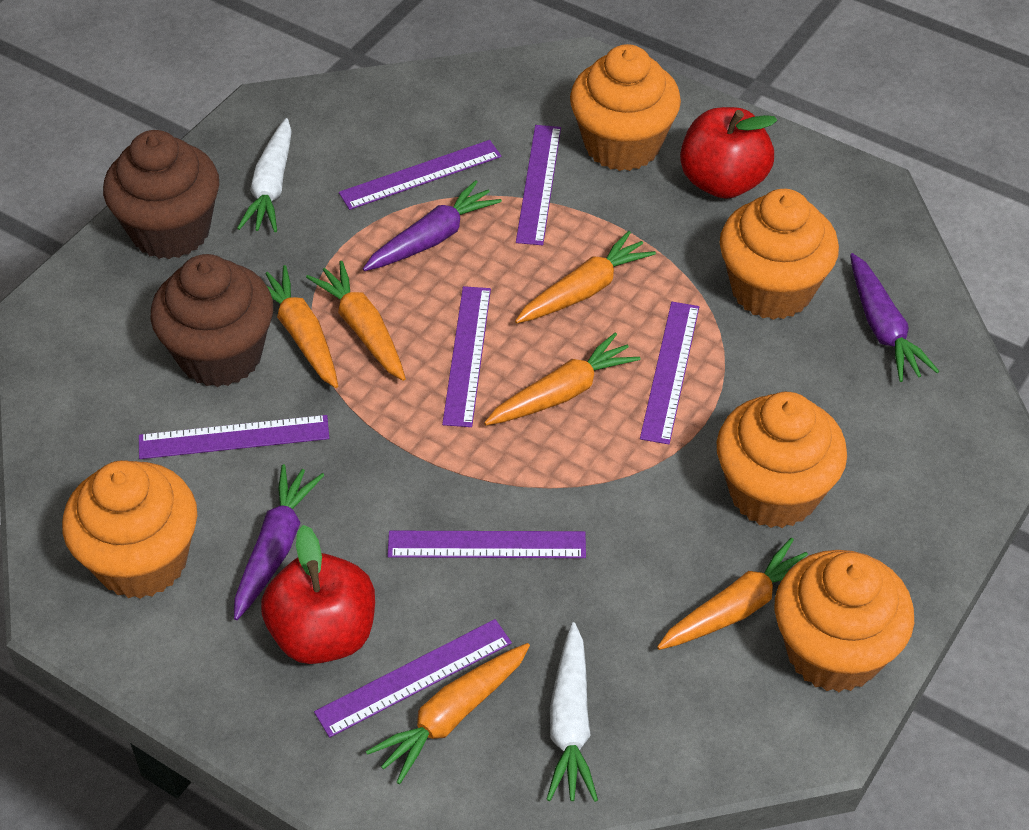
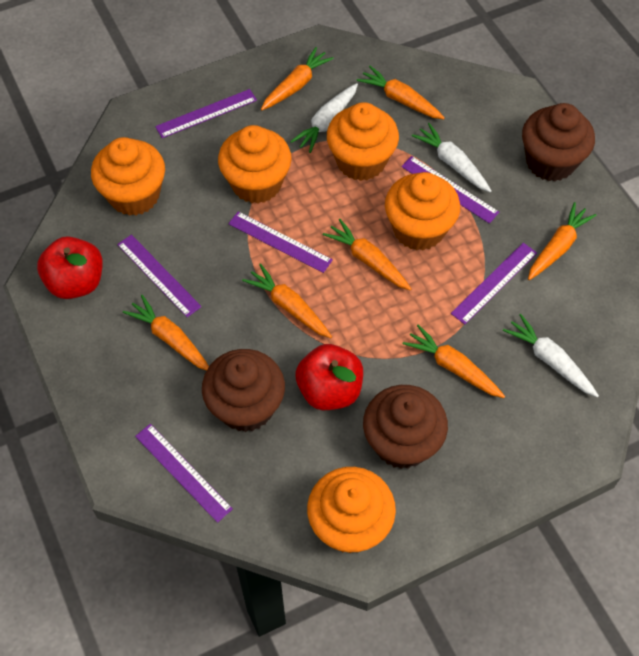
brown cupcake: 2 -> 3
orange carrot: 6 -> 7
purple carrot: 3 -> 0
purple ruler: 7 -> 6
white carrot: 2 -> 3

